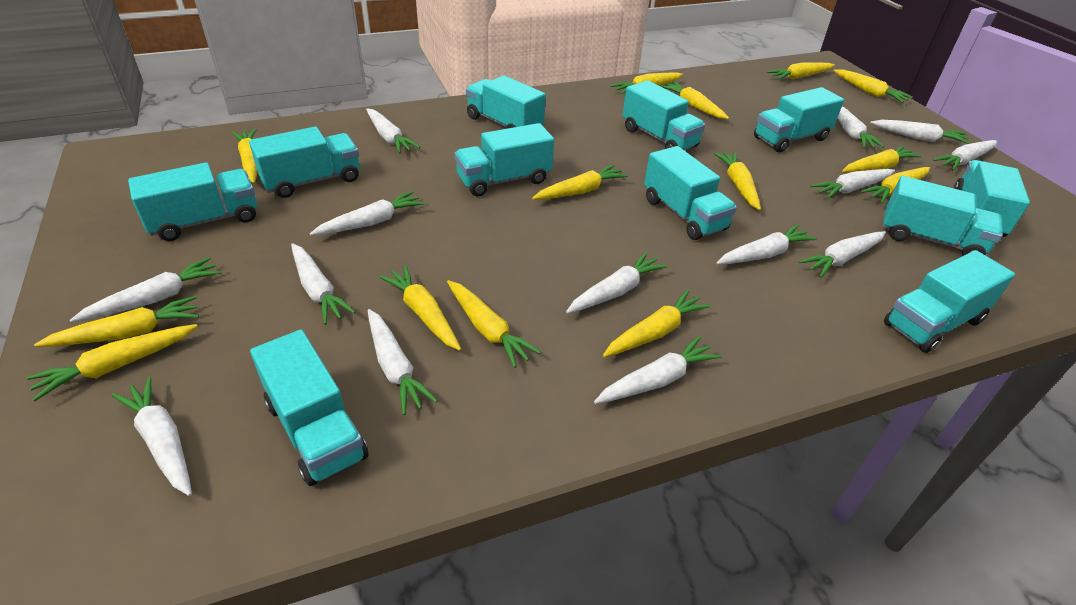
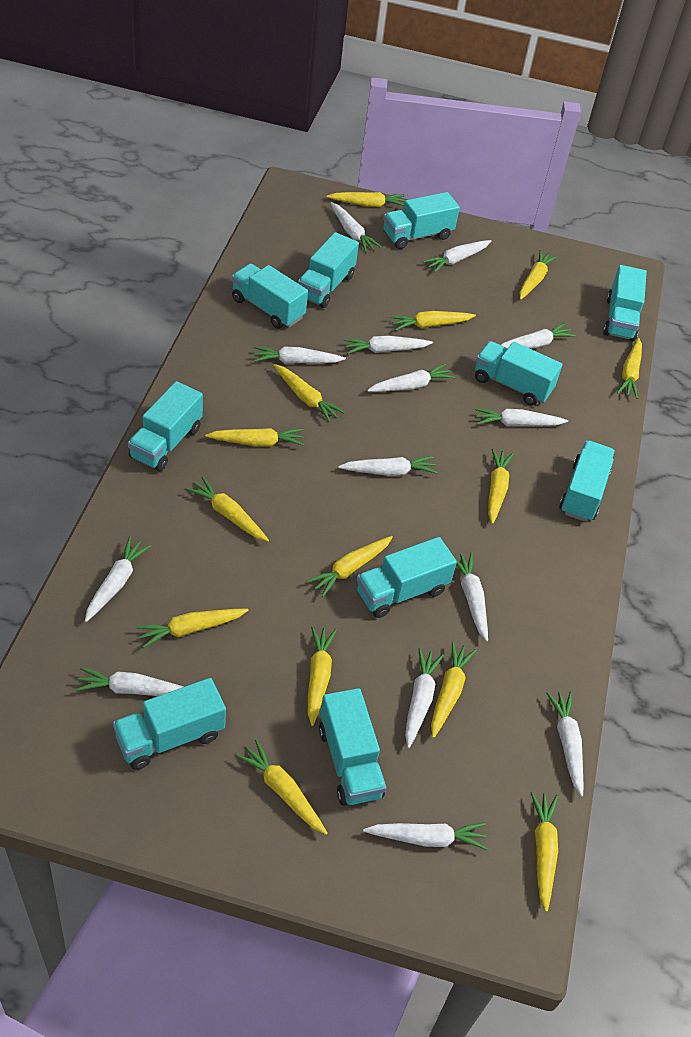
turquoise truck: 11 -> 10

